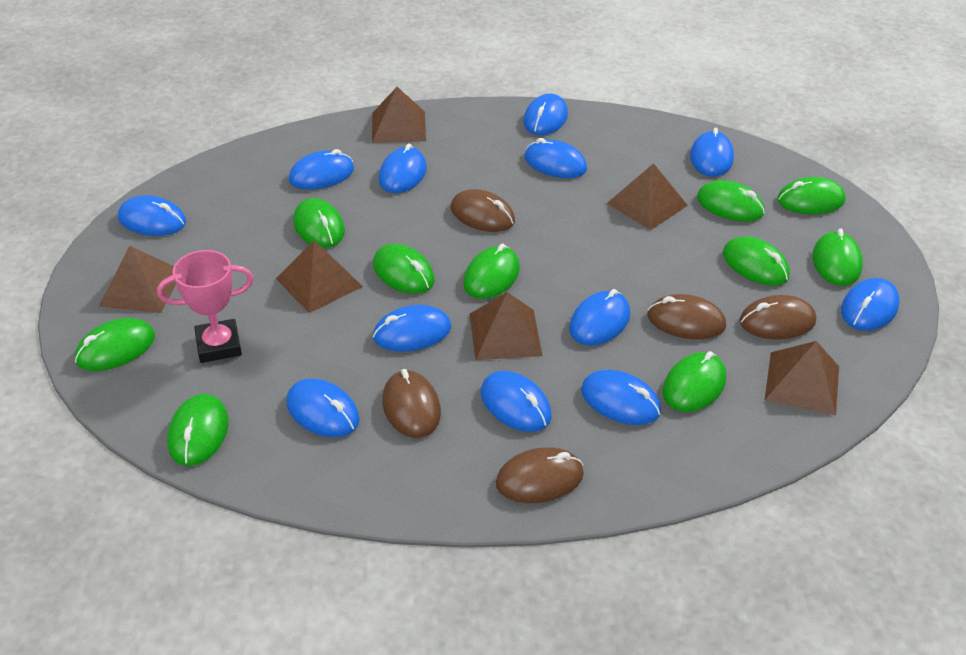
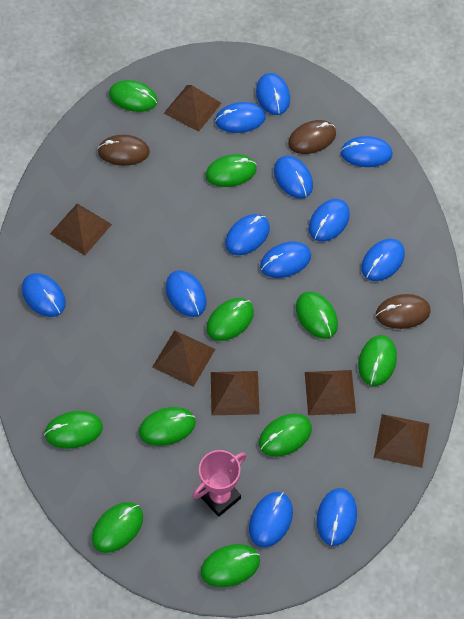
brown mouse: 5 -> 3

